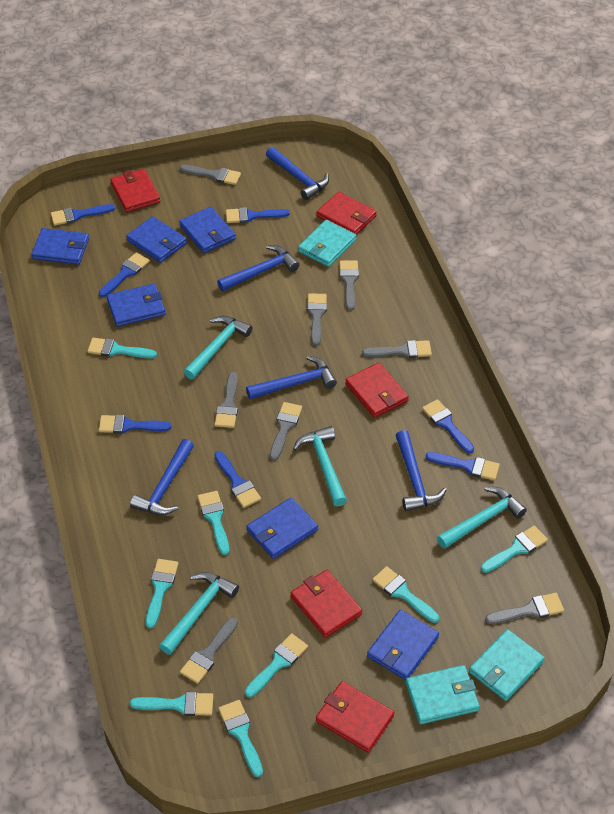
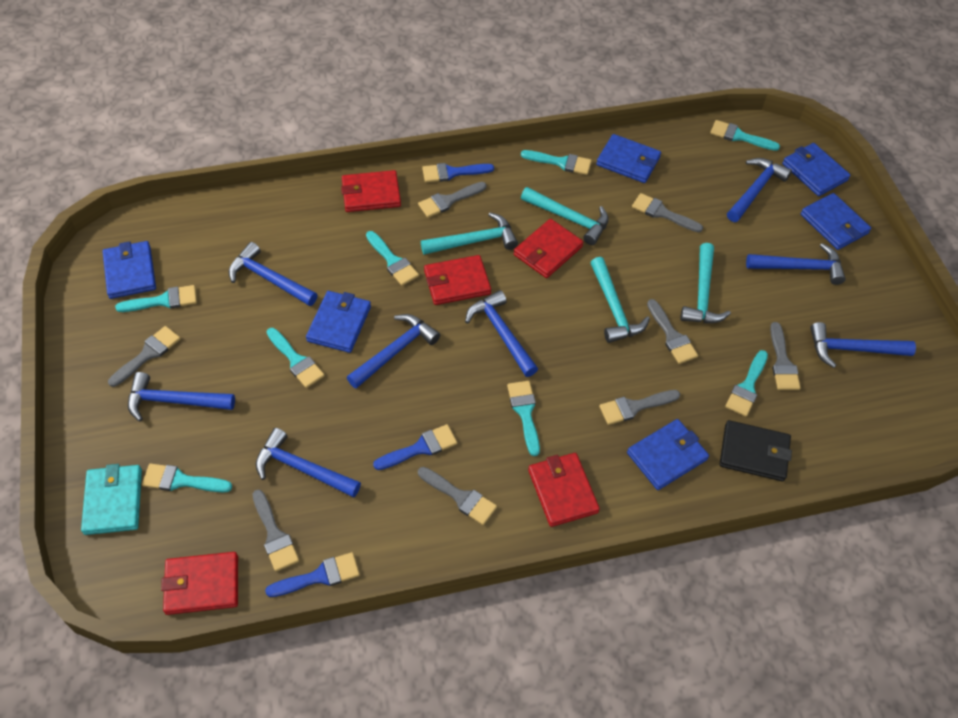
black wallet: 0 -> 1
blue brush: 7 -> 3
blue hammer: 5 -> 8
turquoise wallet: 3 -> 1

